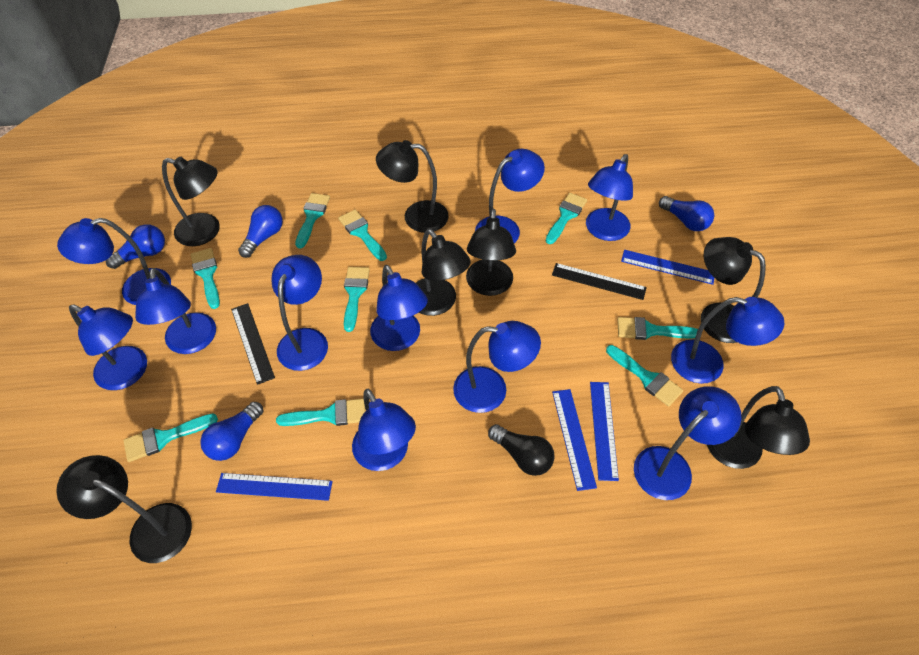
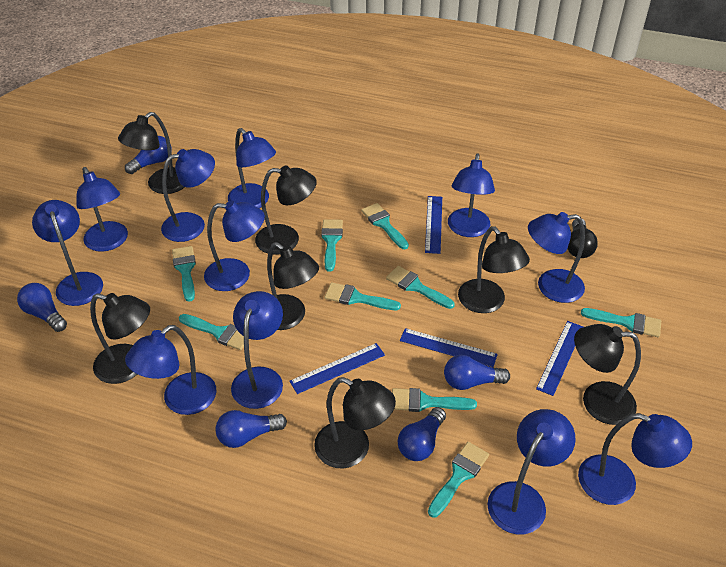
black ruler: 2 -> 0
blue light bulb: 4 -> 5

